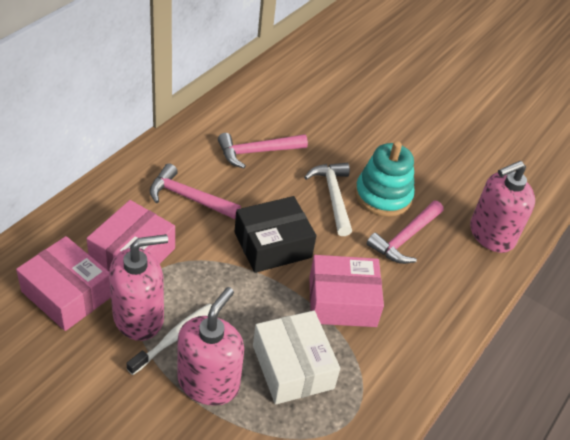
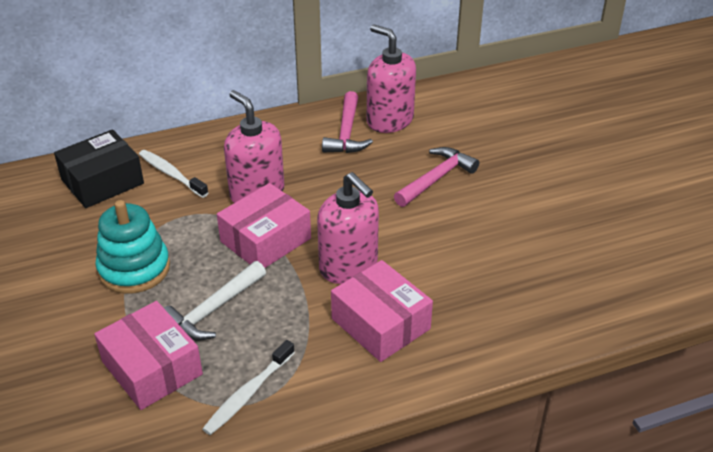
pink hammer: 3 -> 2
white box: 1 -> 0
white toothbrush: 1 -> 2

